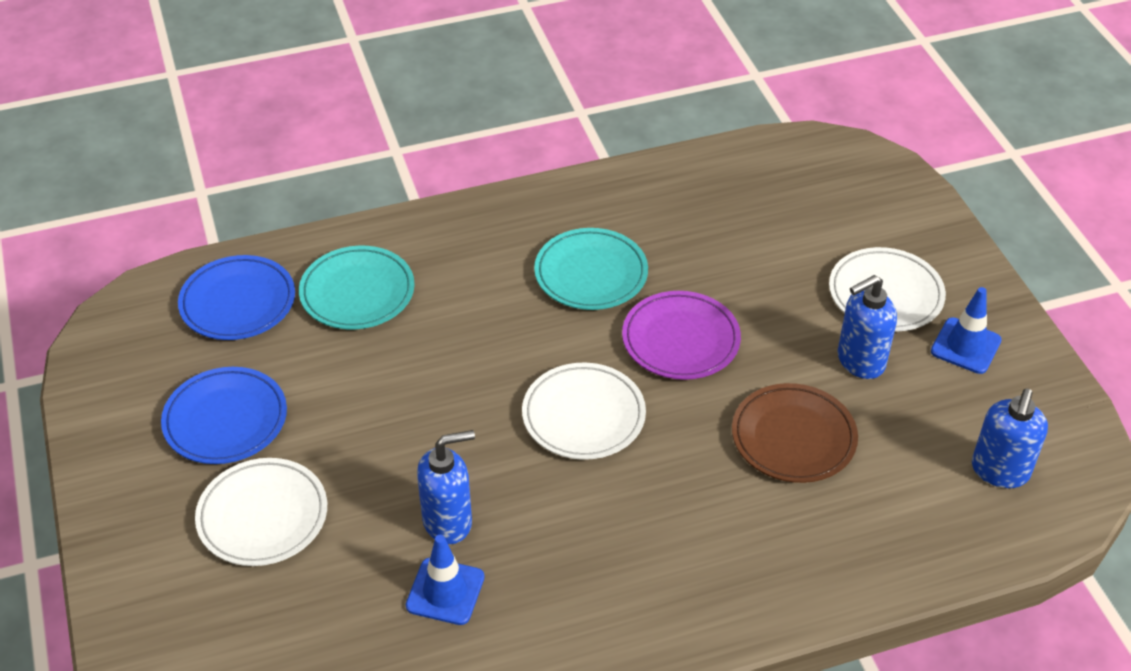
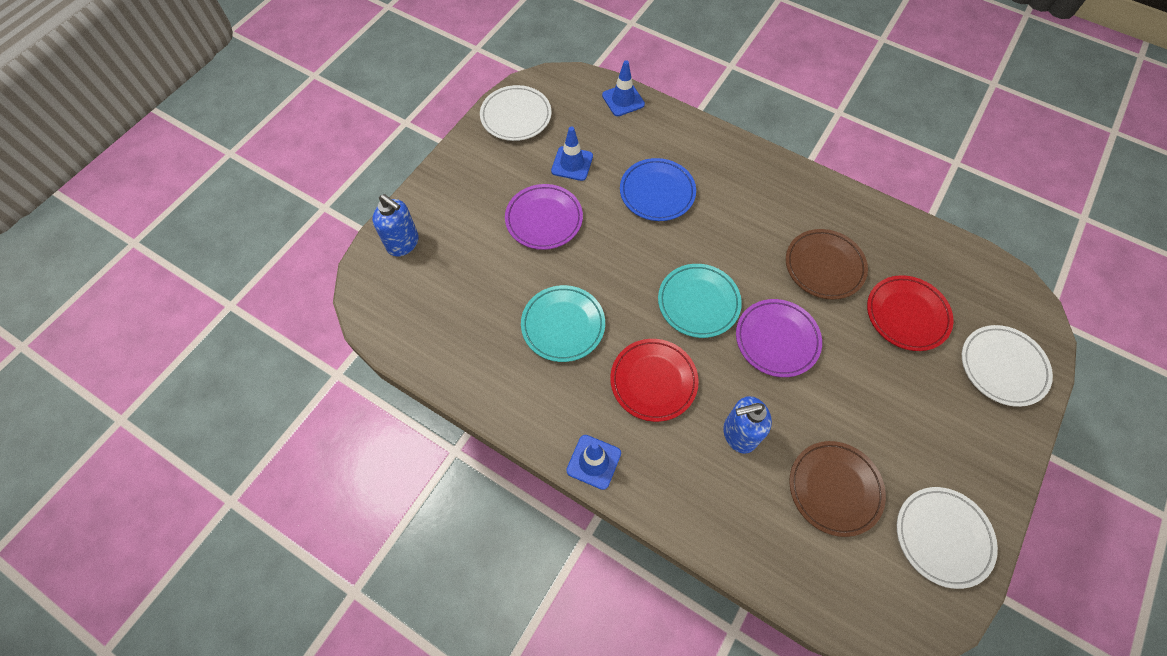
blue plate: 2 -> 1
blue soap dispenser: 3 -> 2
blue traffic cone: 2 -> 3
brown plate: 1 -> 2
purple plate: 1 -> 2
red plate: 0 -> 2

